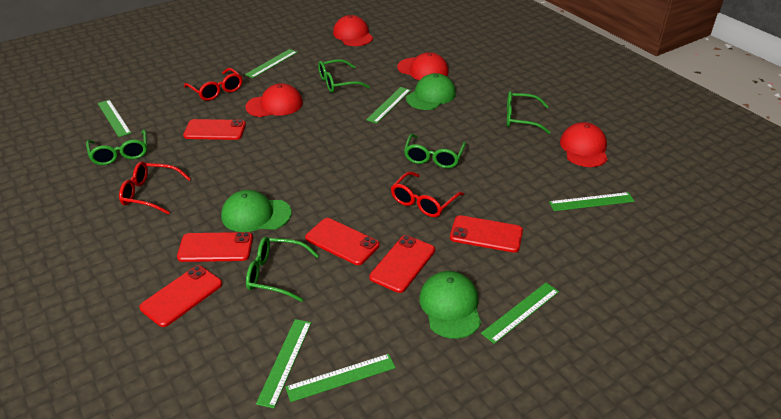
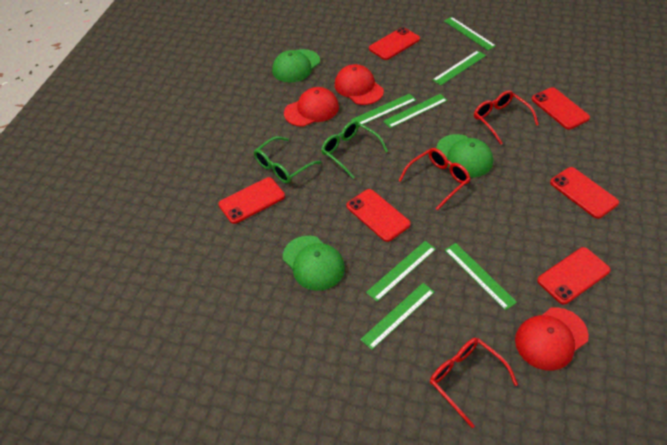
green glasses: 5 -> 2
red cap: 4 -> 3

